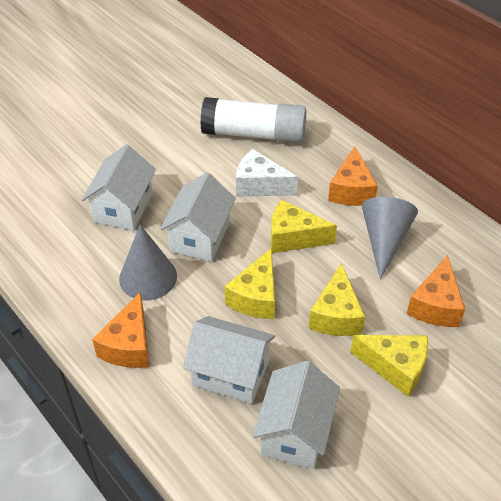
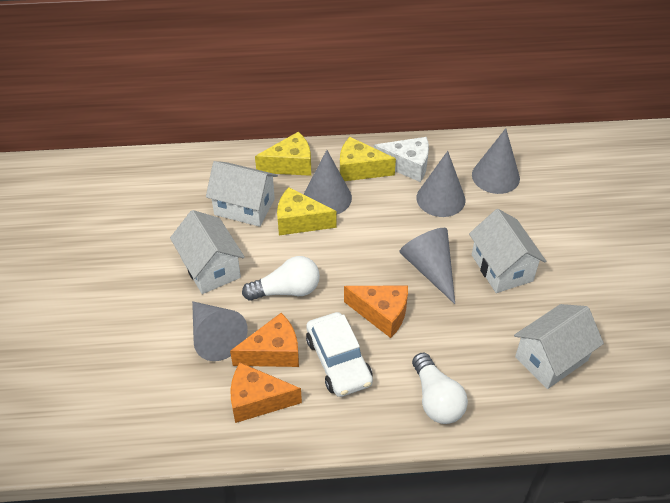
grey cone: 2 -> 5
white car: 0 -> 1
white glue stick: 1 -> 0
white light bulb: 0 -> 2
yellow cheese: 4 -> 3

